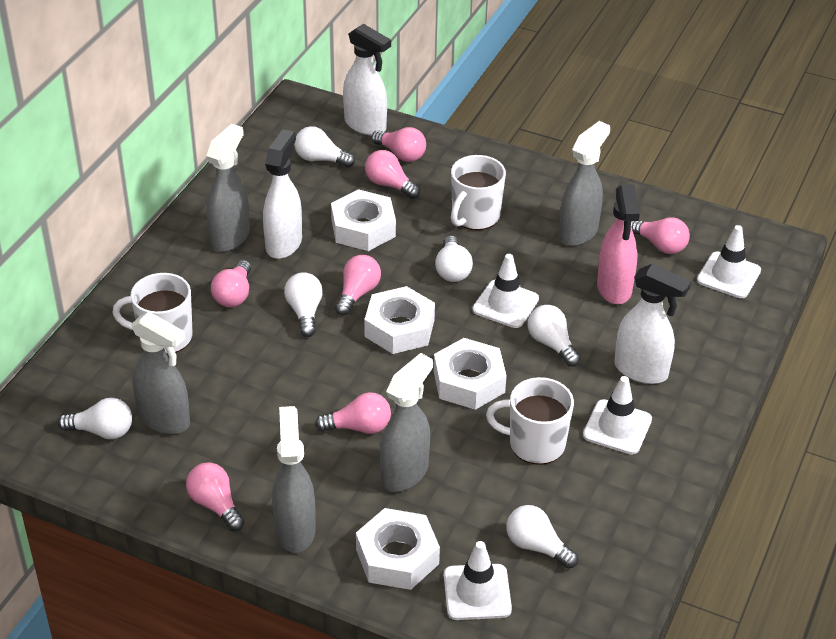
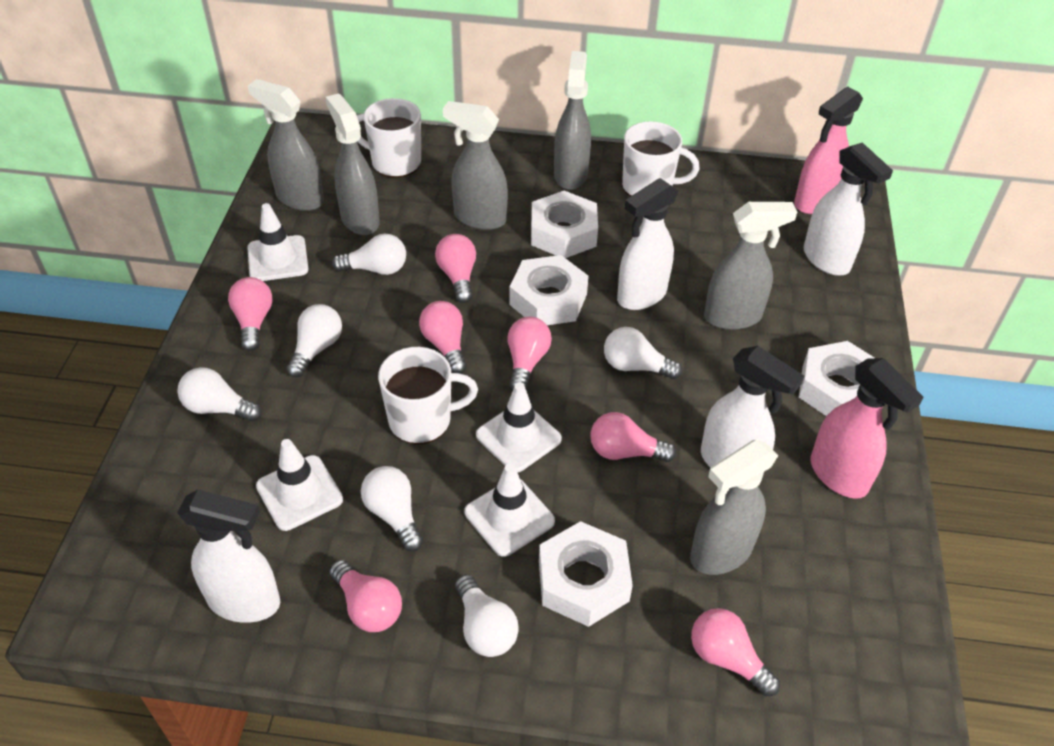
grey spray bottle: 5 -> 6
pink spray bottle: 1 -> 2
white spray bottle: 3 -> 4

